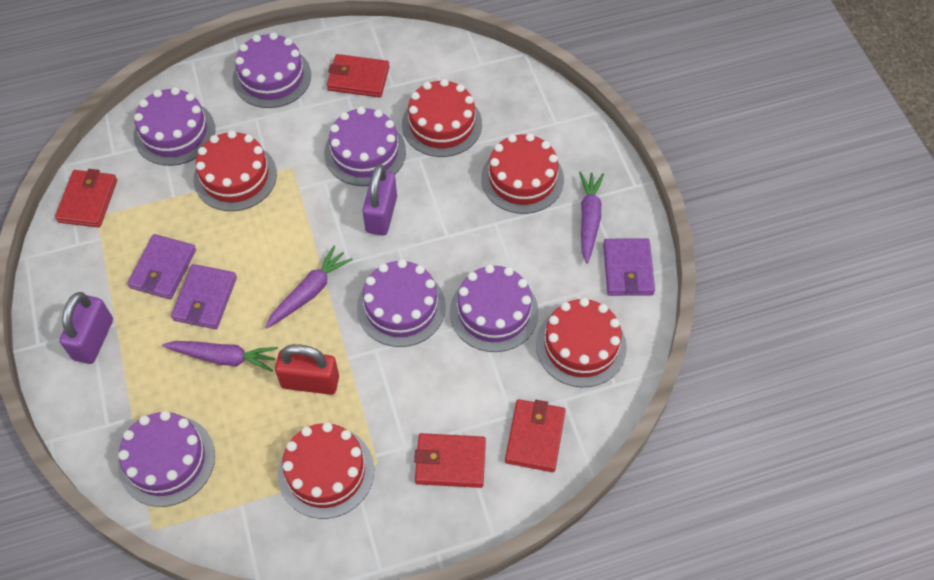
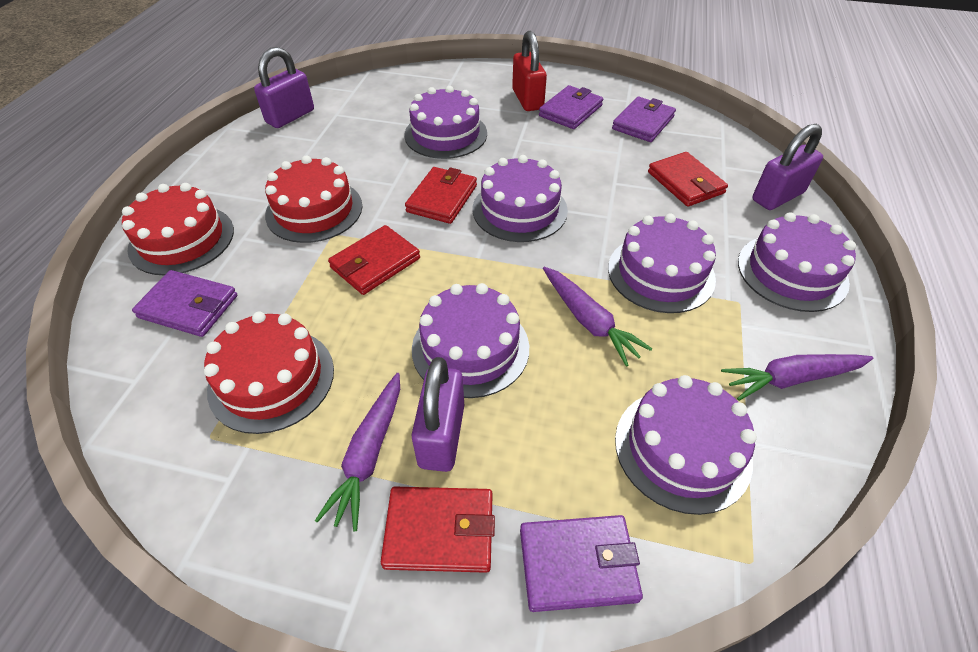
purple padlock: 2 -> 3
purple wallet: 3 -> 4
red cake: 5 -> 3

